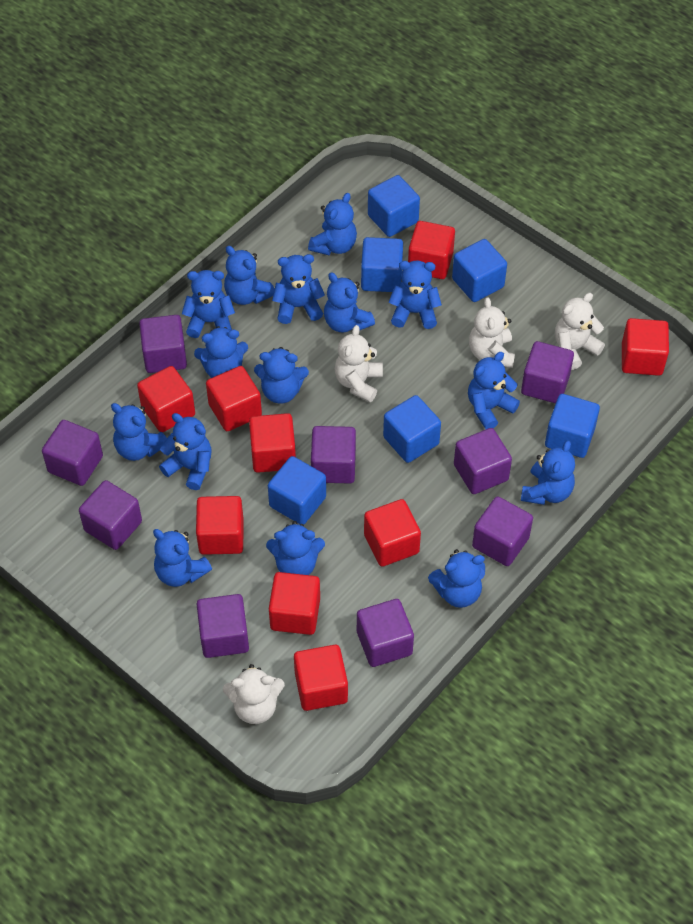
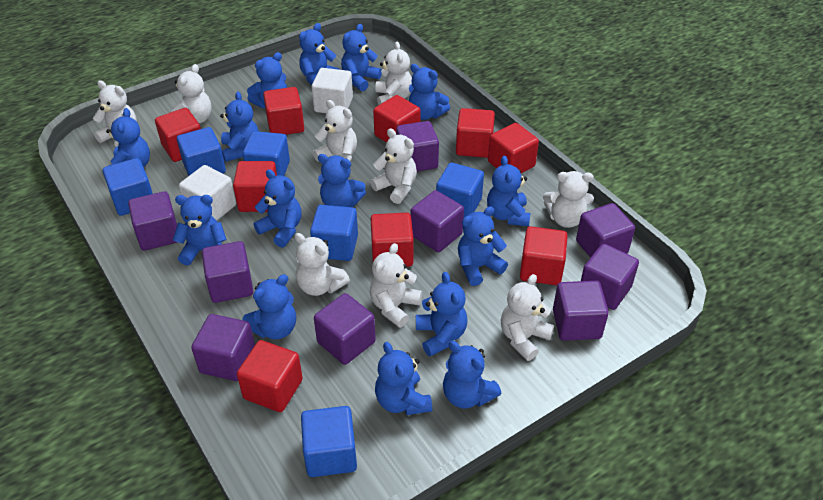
white cube: 0 -> 2
white teddy bear: 4 -> 9

